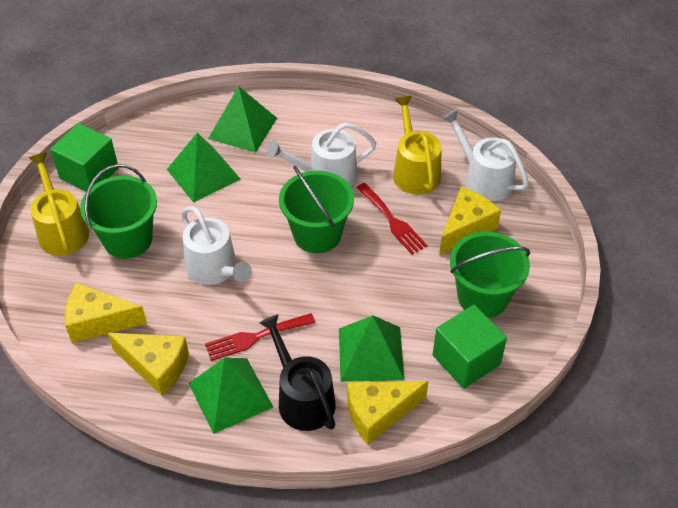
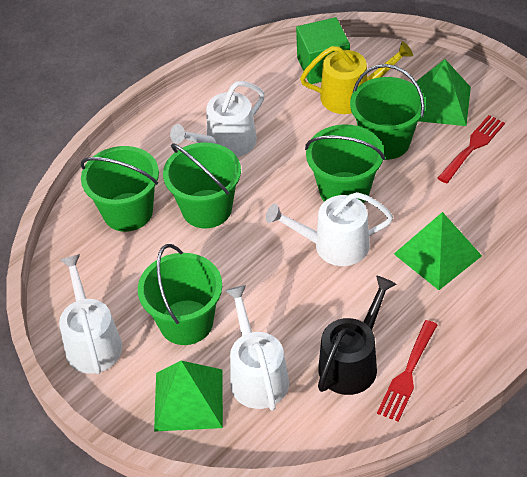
green bucket: 3 -> 5
green cube: 2 -> 1
green pyramid: 4 -> 3
white watering can: 3 -> 4
yellow cheese: 4 -> 0
yellow watering can: 2 -> 1

